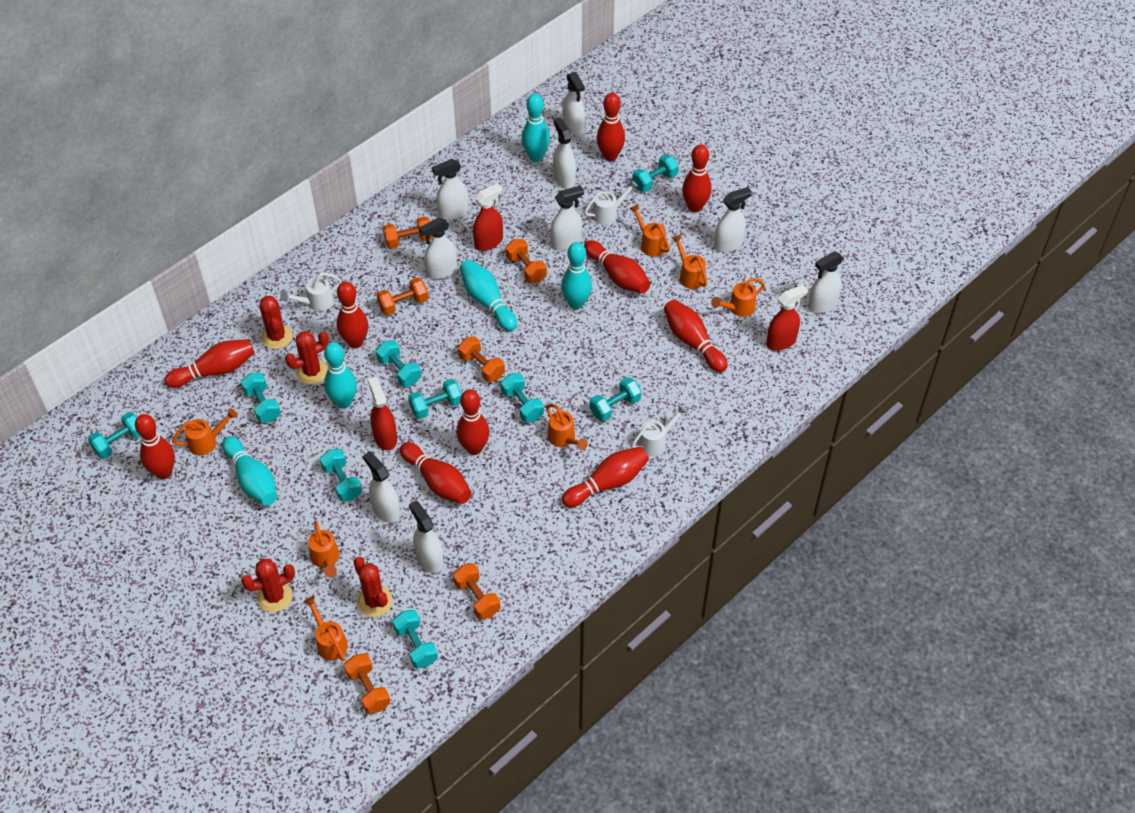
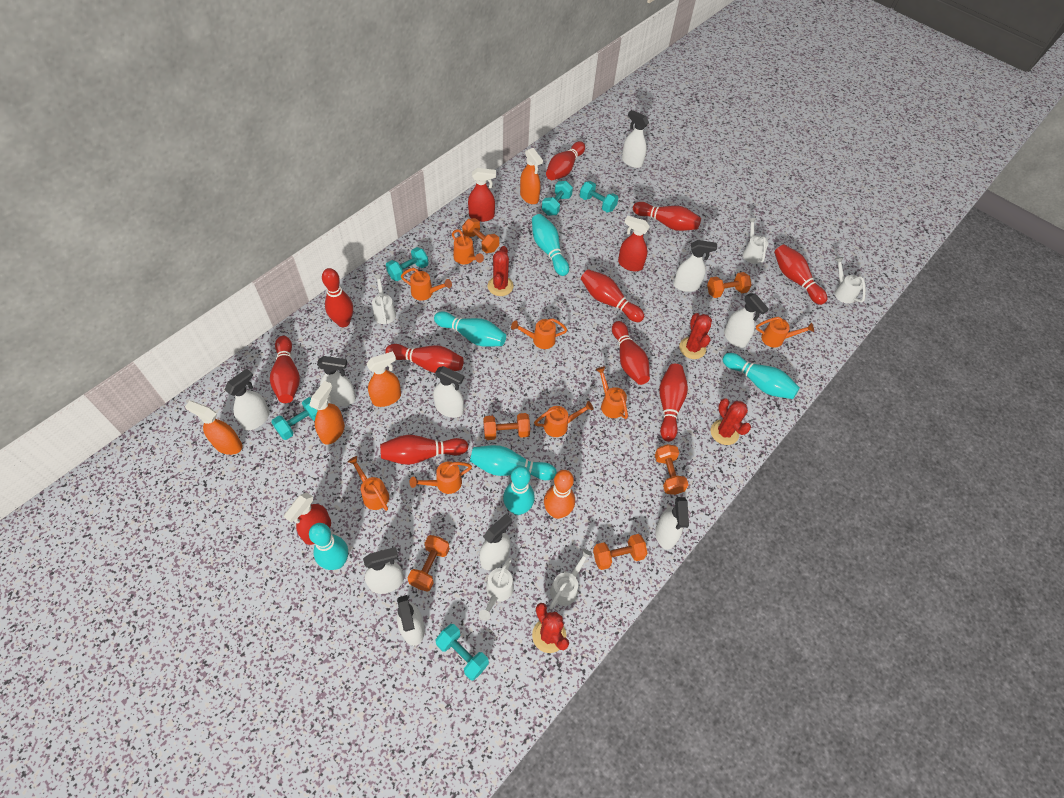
orange bowling pin: 0 -> 1
orange spray bottle: 0 -> 4
orange watering can: 7 -> 8
turquoise bowling pin: 5 -> 6
turquoise dumbbell: 9 -> 5
white spray bottle: 9 -> 10
white watering can: 3 -> 5

